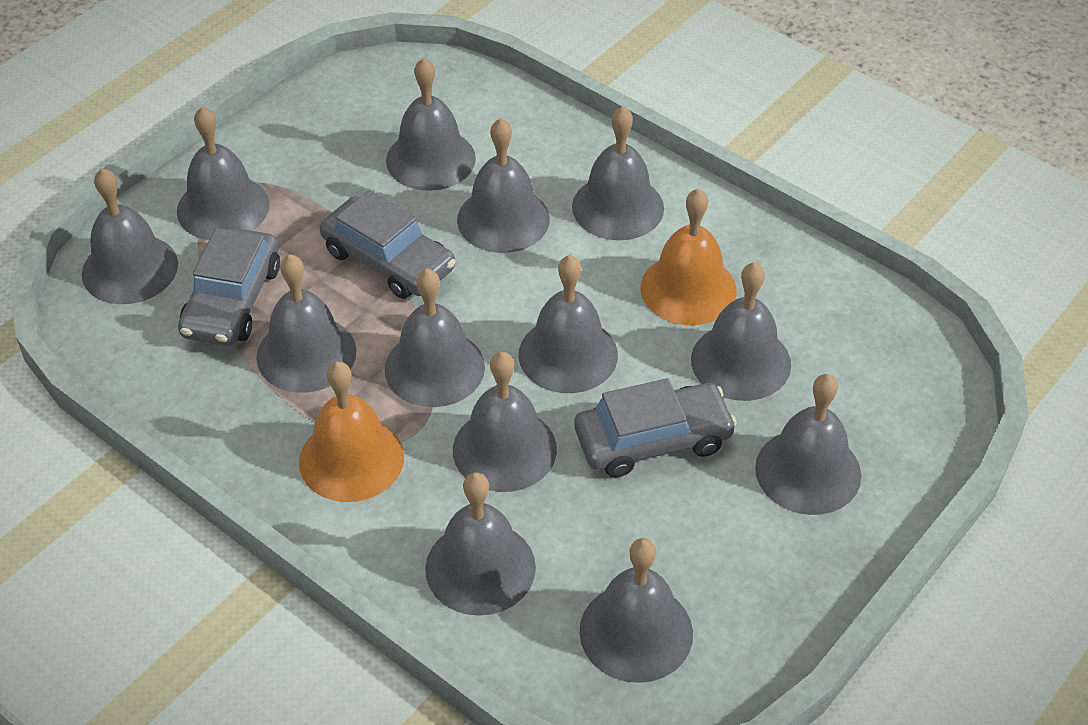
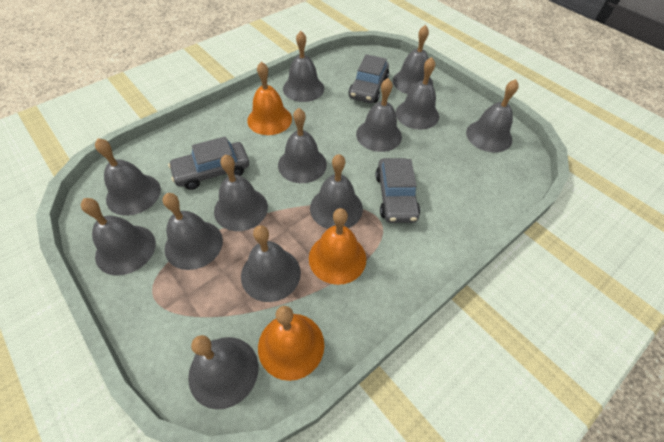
orange bell: 2 -> 3

